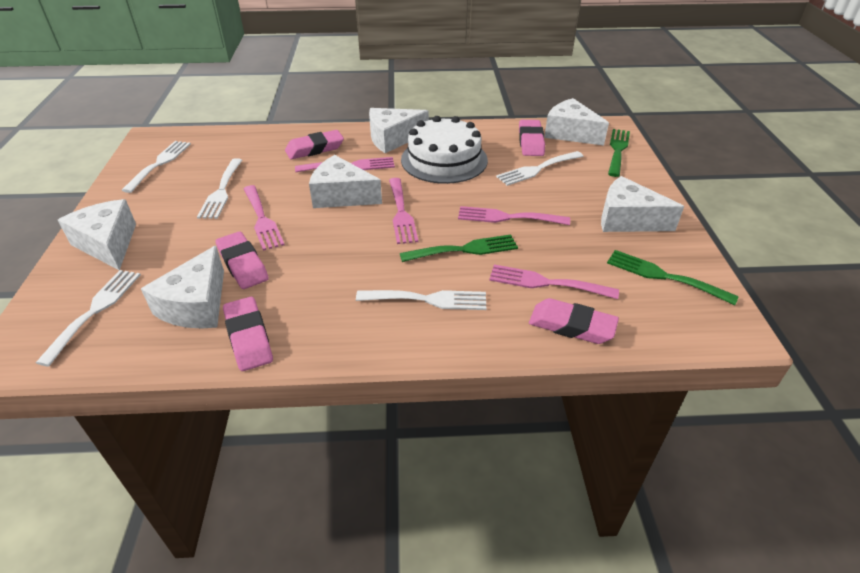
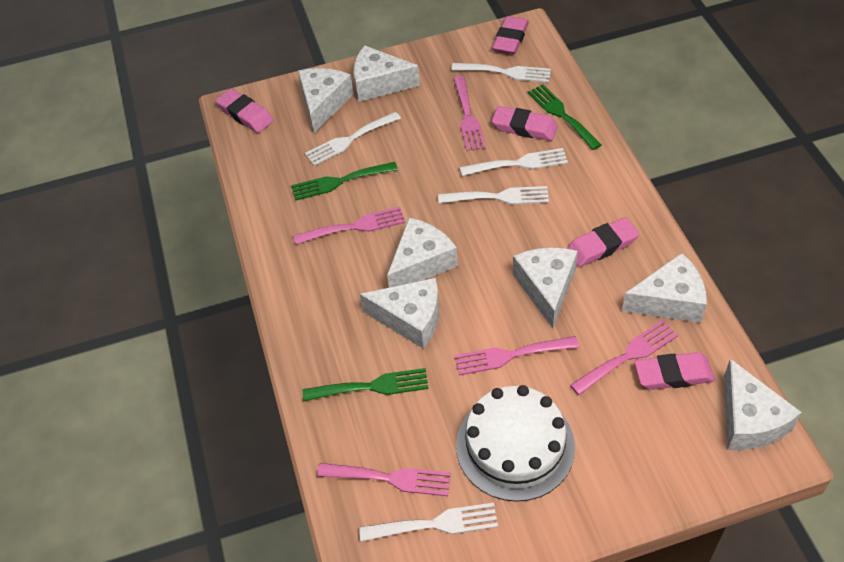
white cheese: 6 -> 7

